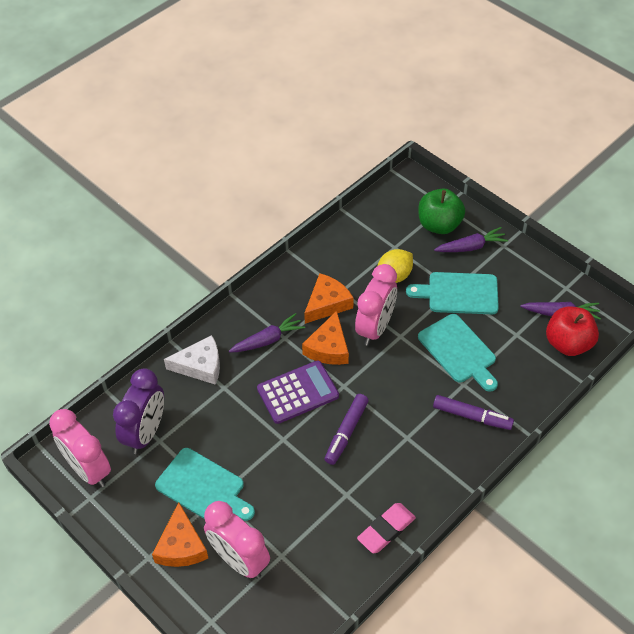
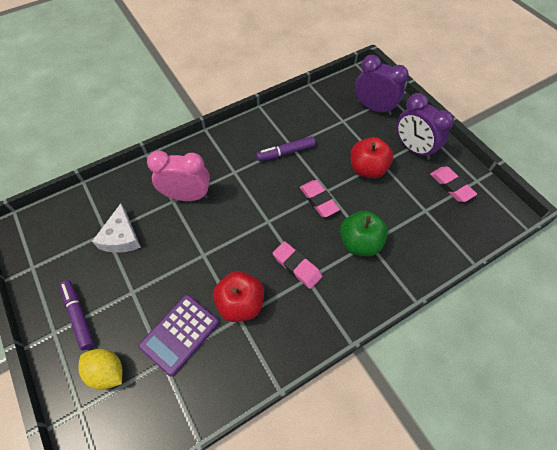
orange cheese: 3 -> 0
pink clock: 3 -> 1
pink eraser: 1 -> 3
purple carrot: 3 -> 0
purple clock: 1 -> 2
red apple: 1 -> 2
turquoise cutting board: 3 -> 0

